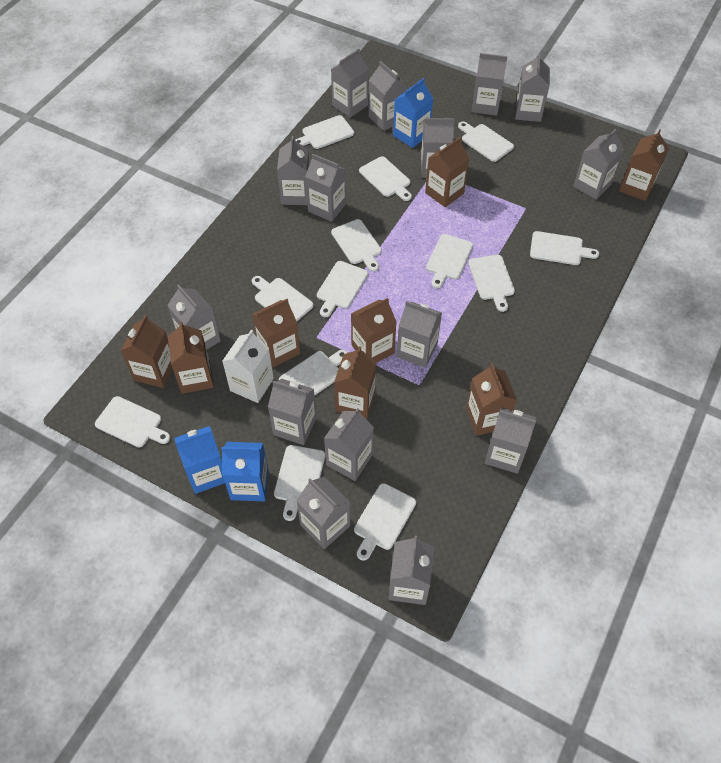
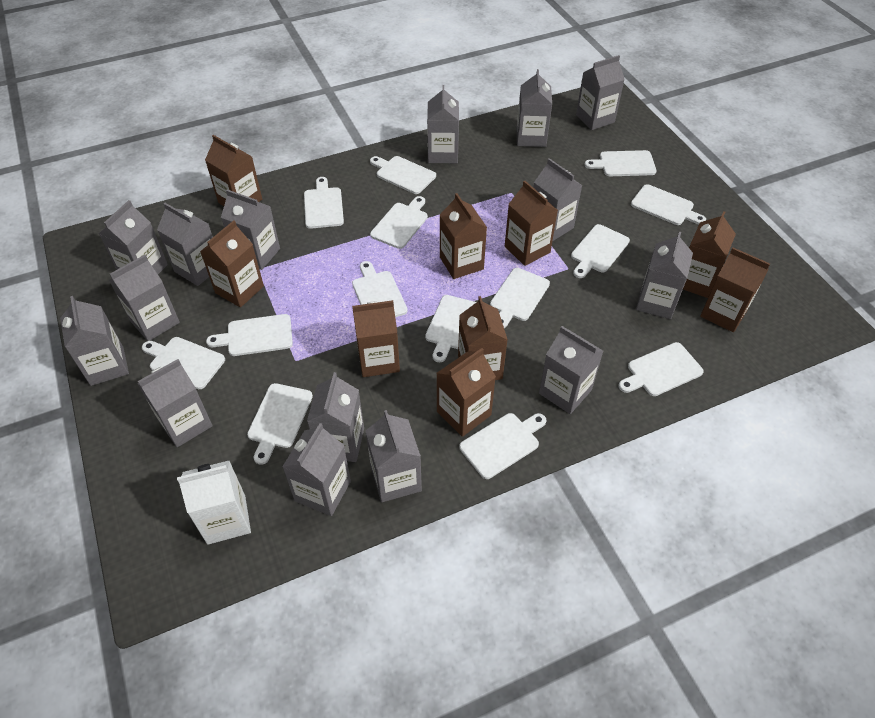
blue carton: 3 -> 0
brown carton: 8 -> 9
white cutting board: 13 -> 14

